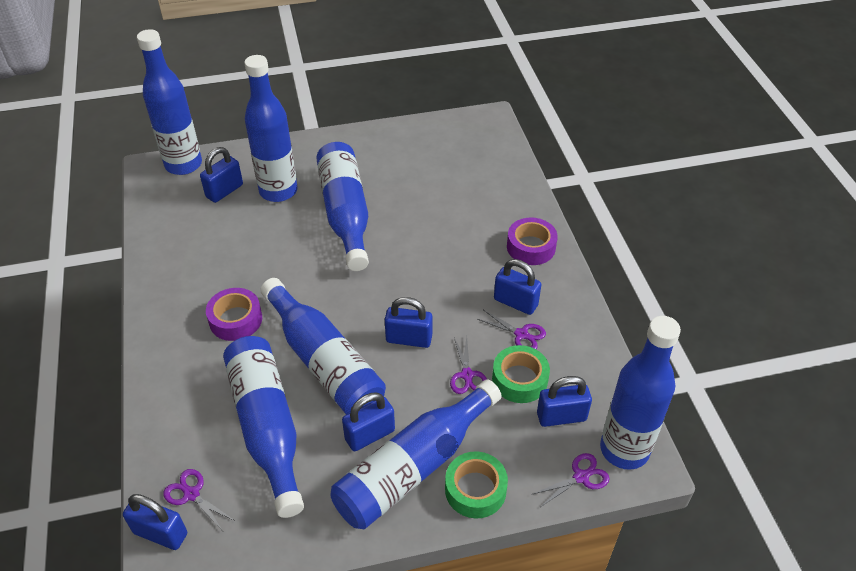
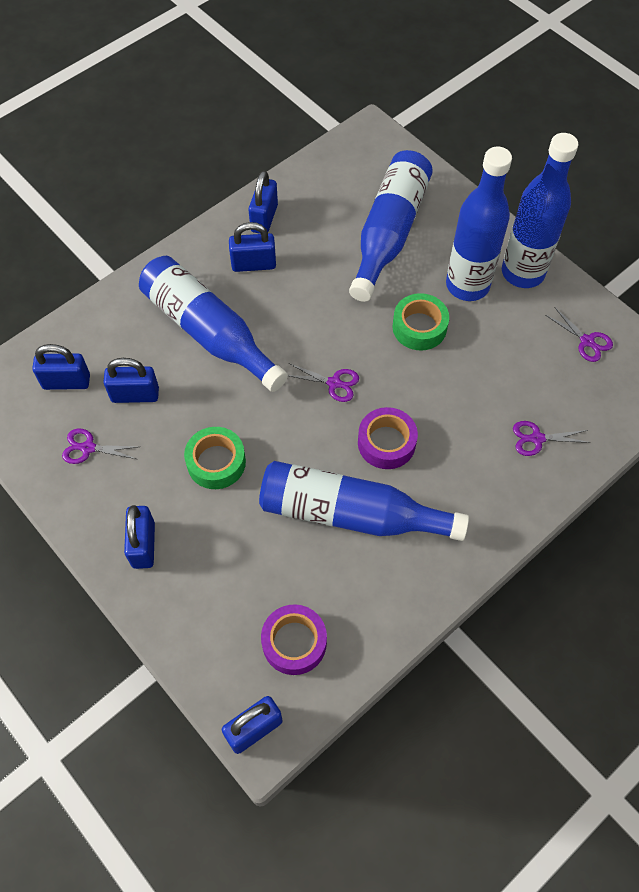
blue bottle: 7 -> 5

